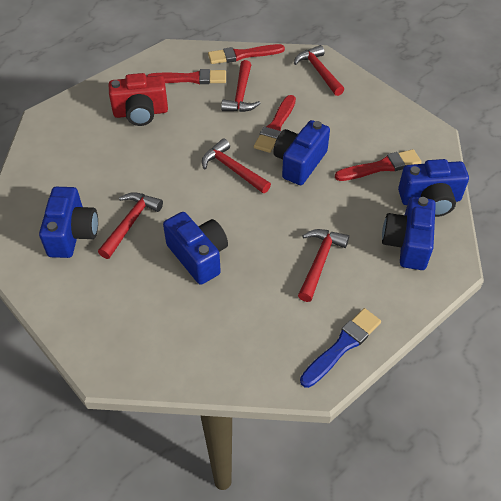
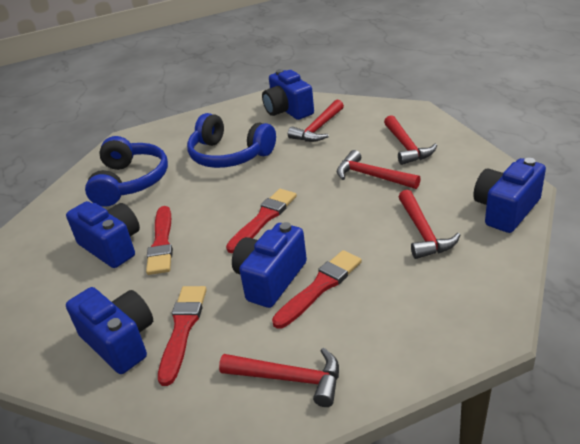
blue brush: 1 -> 0
blue headphones: 0 -> 2
red camera: 1 -> 0

